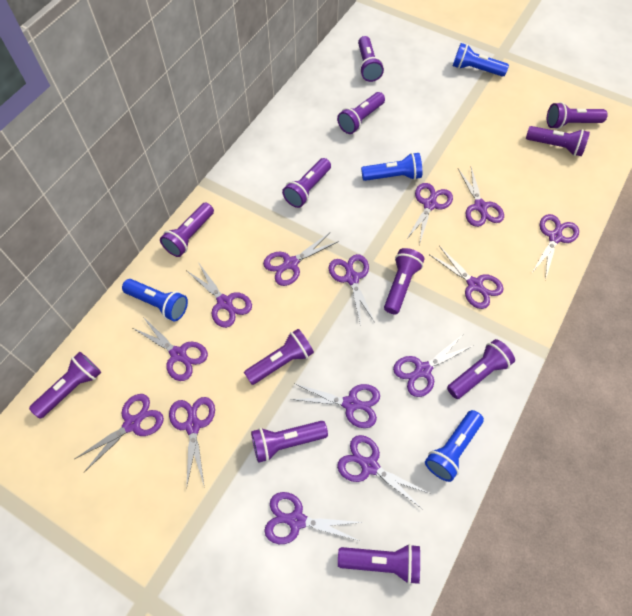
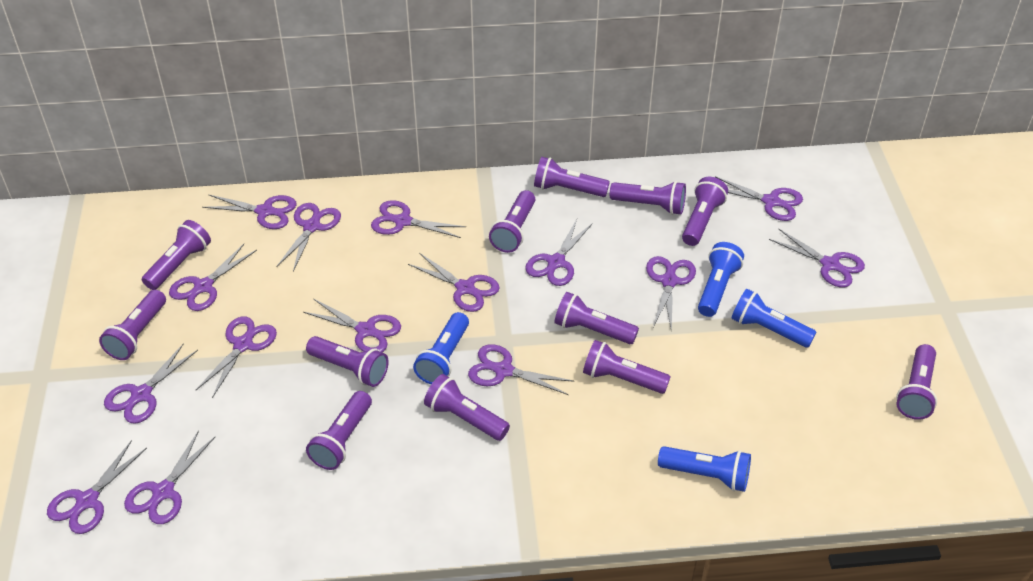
purple scissors: 14 -> 15

